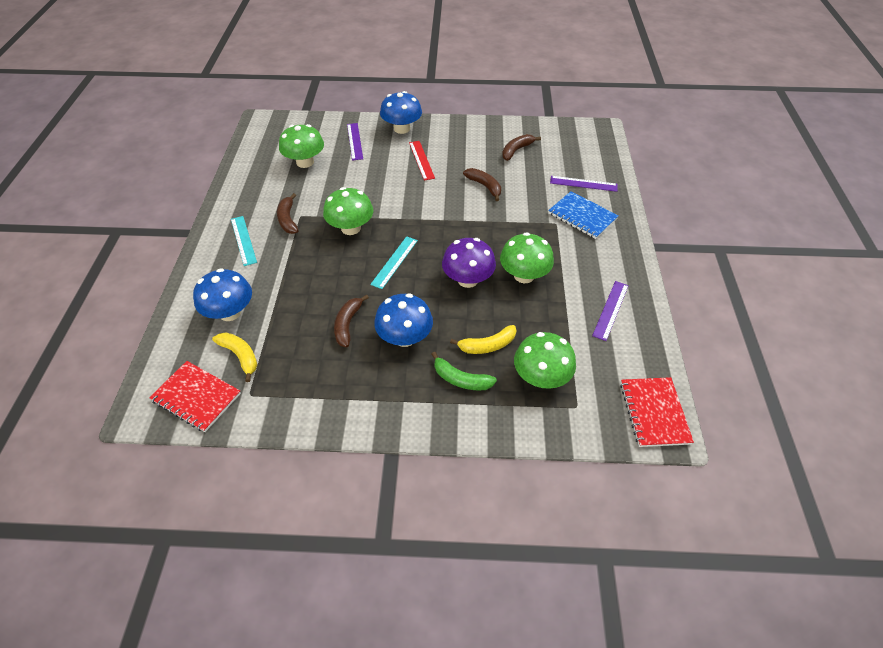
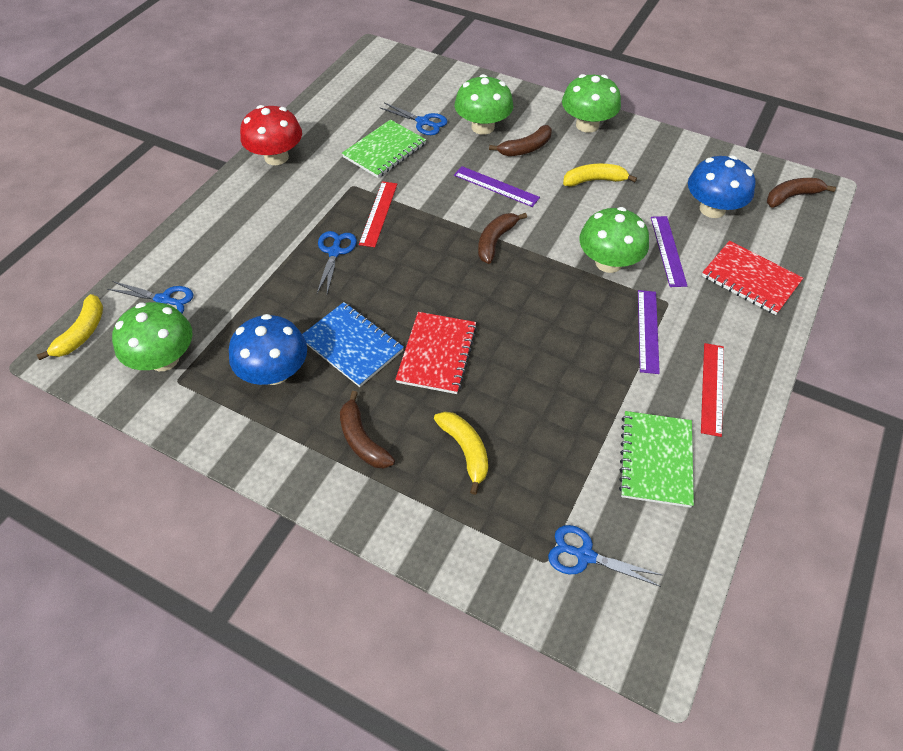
blue mushroom: 3 -> 2
blue scissors: 0 -> 4
green banana: 1 -> 0
green notebook: 0 -> 2
purple mushroom: 1 -> 0
red mushroom: 0 -> 1
red ruler: 1 -> 2
turquoise ruler: 2 -> 0
yellow banana: 2 -> 3

